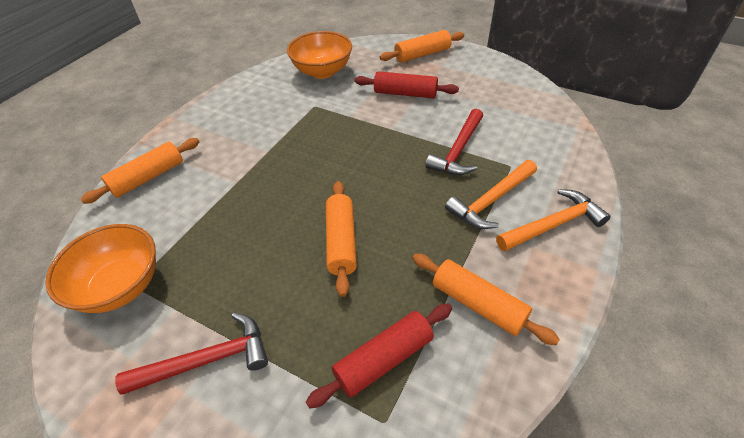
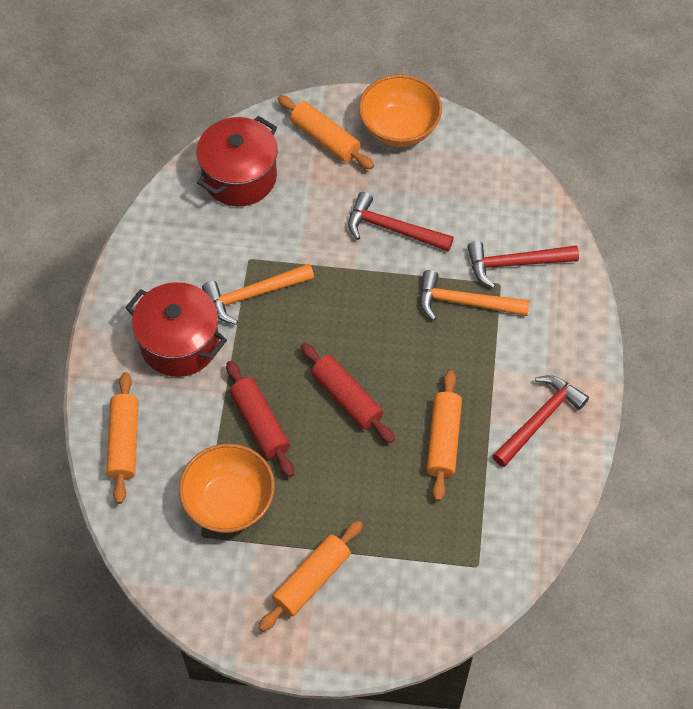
red hammer: 2 -> 3
red pot: 0 -> 2

